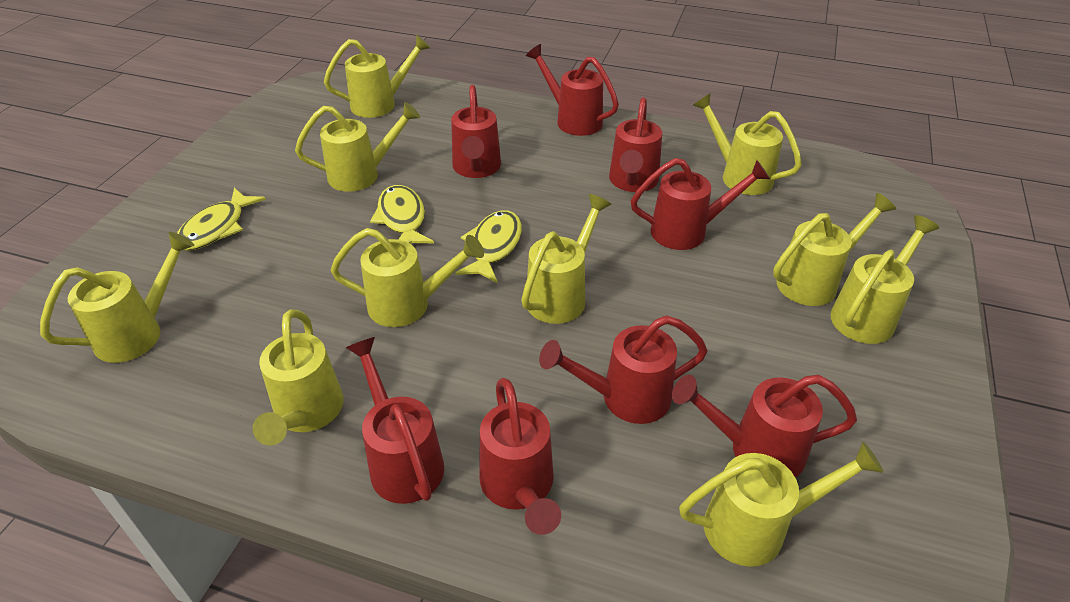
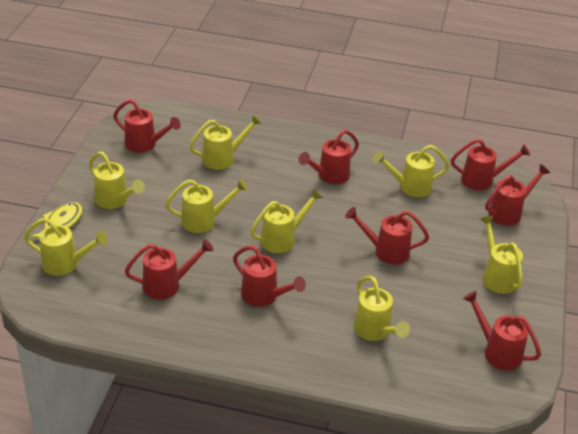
yellow fish: 3 -> 1
yellow watering can: 10 -> 8

